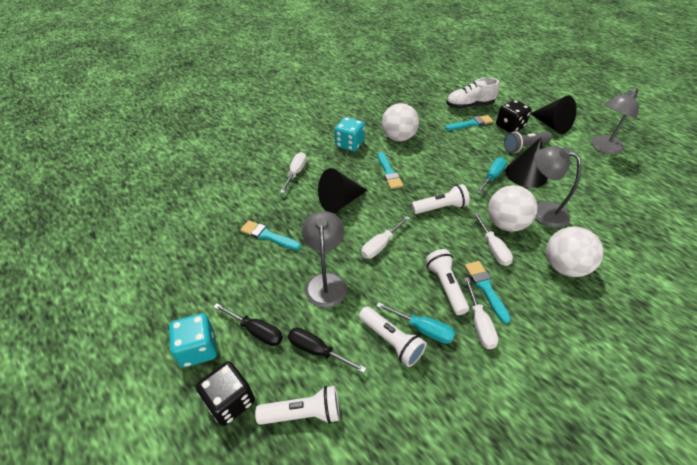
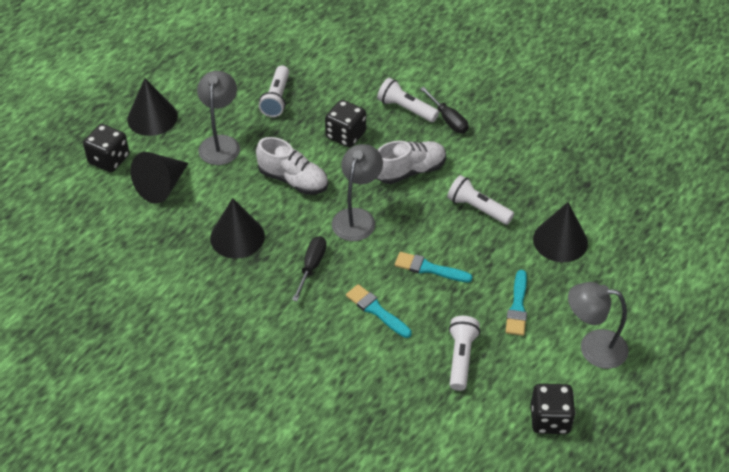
black cone: 3 -> 4
black dice: 2 -> 3
grey flashlight: 1 -> 0
turquoise brush: 4 -> 3
turquoise dice: 2 -> 0
turquoise screwdriver: 2 -> 0
white ball: 3 -> 0
white screwdriver: 4 -> 0
white shoe: 1 -> 2

